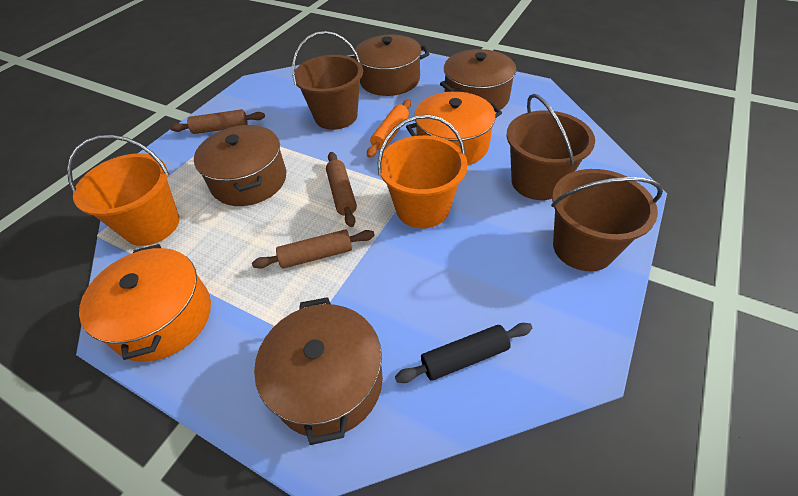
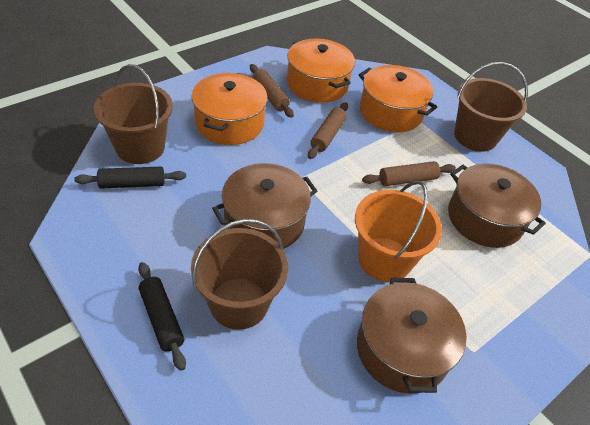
black rolling pin: 1 -> 2
brown pot: 4 -> 3
orange bucket: 2 -> 1
orange pot: 2 -> 3
orange rolling pin: 1 -> 0

